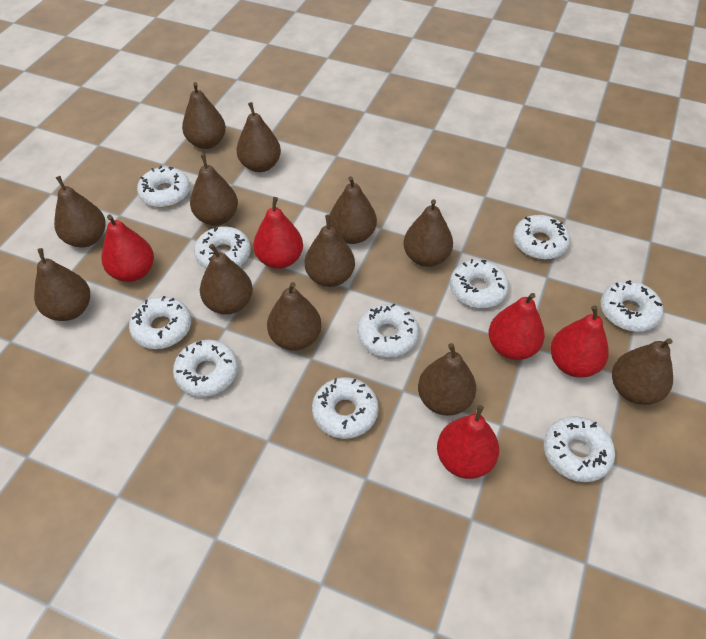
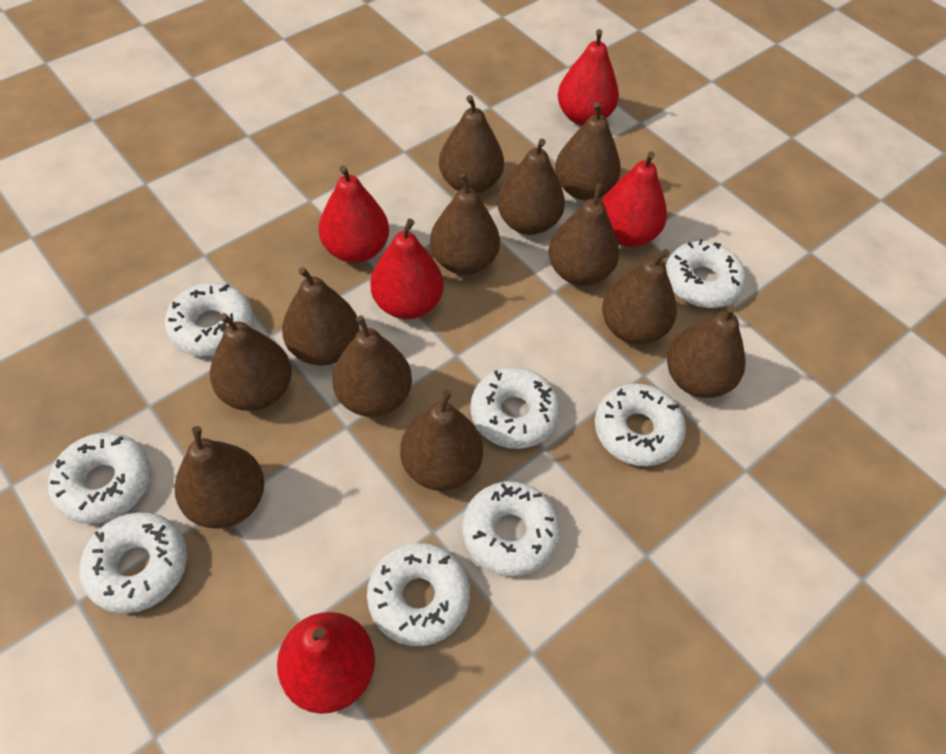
white donut: 10 -> 8

